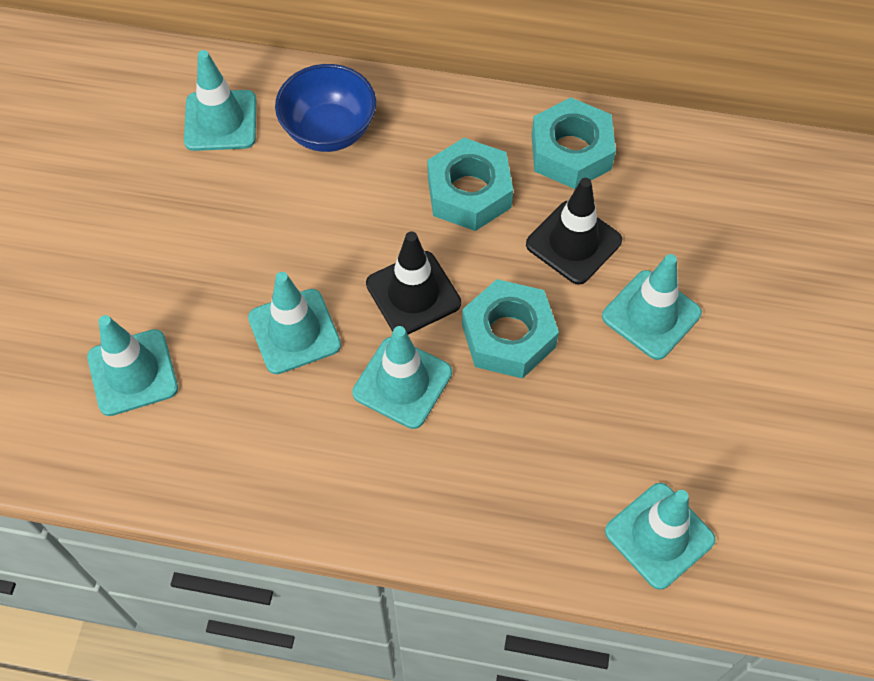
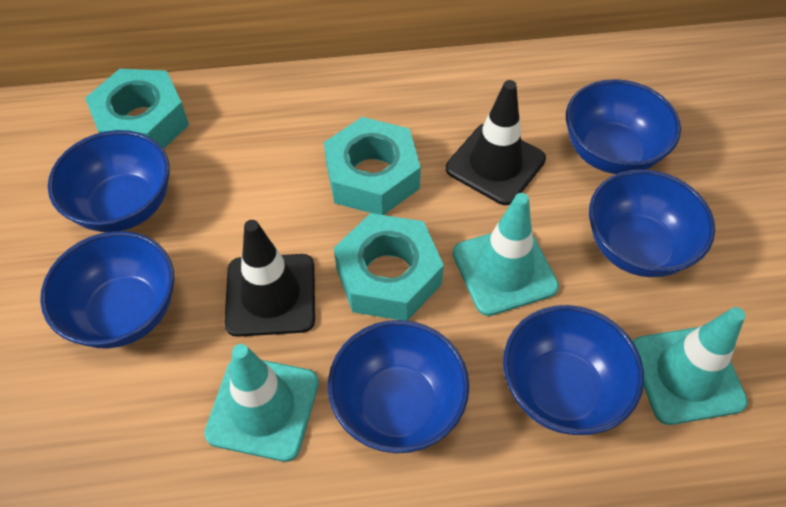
blue bowl: 1 -> 6
turquoise traffic cone: 6 -> 3

